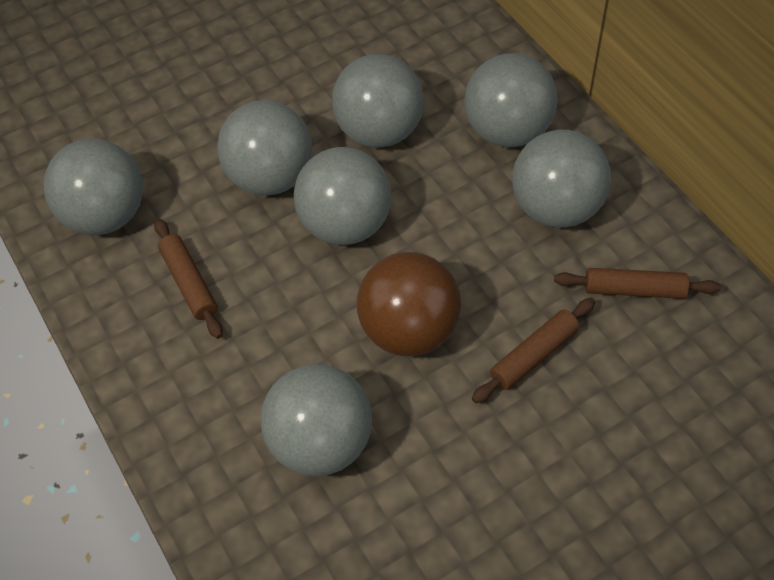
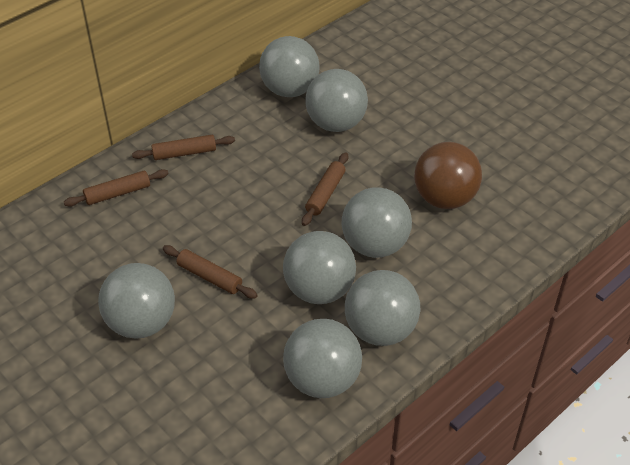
brown rolling pin: 3 -> 4

